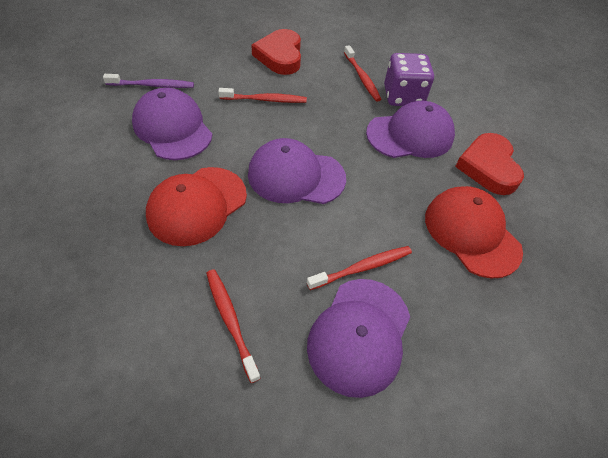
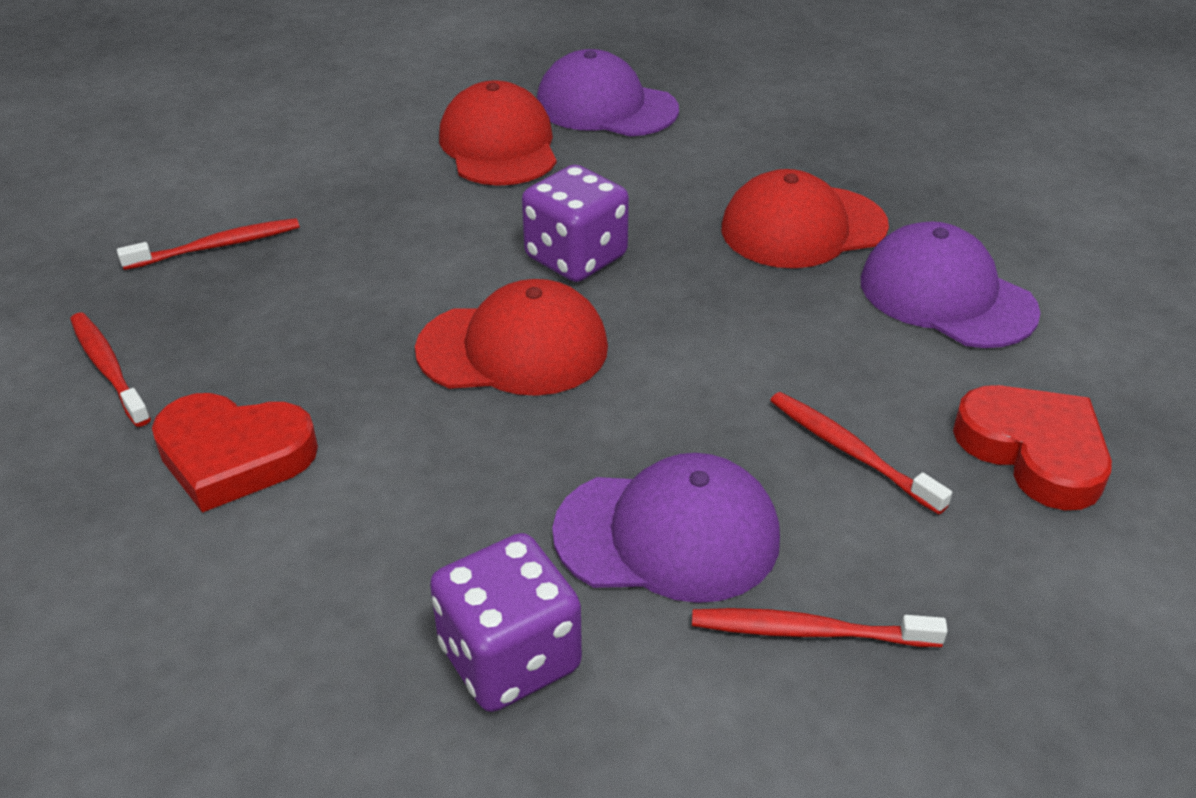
purple cap: 4 -> 3
purple dice: 1 -> 2
purple toothbrush: 1 -> 0
red cap: 2 -> 3

